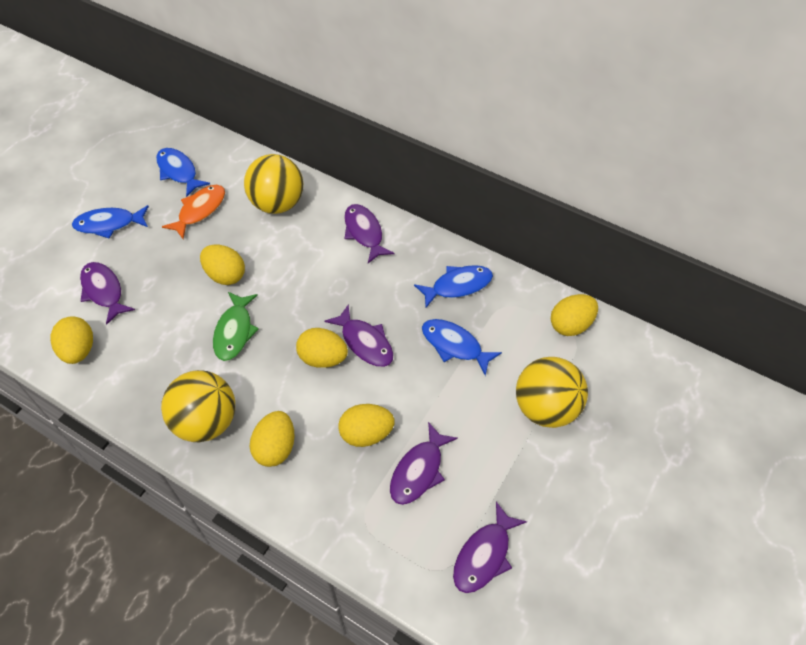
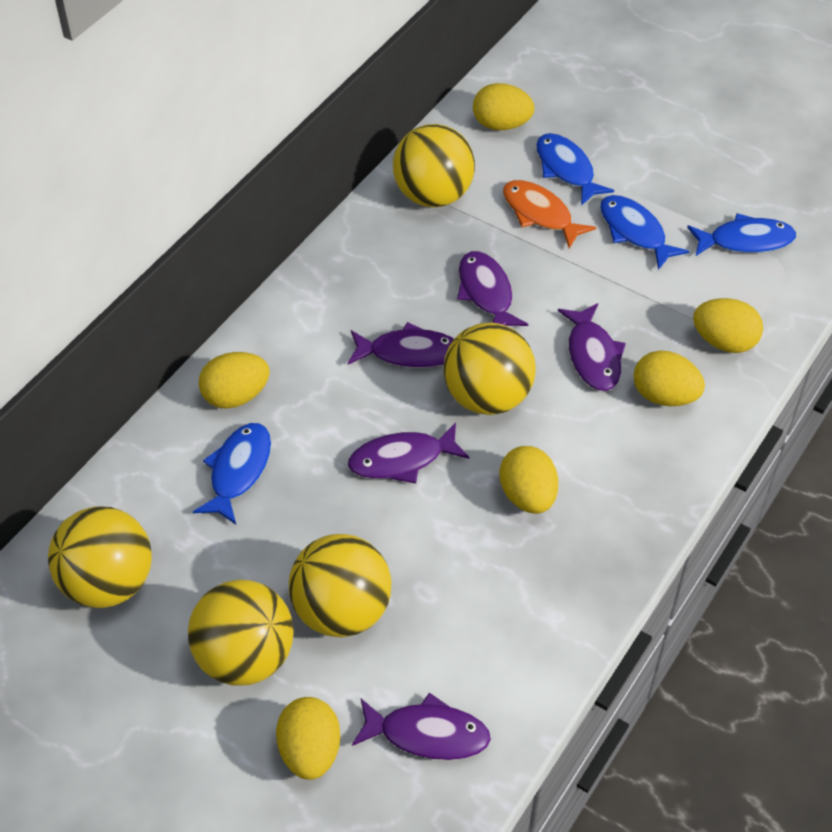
green fish: 1 -> 0
yellow ball: 3 -> 5

